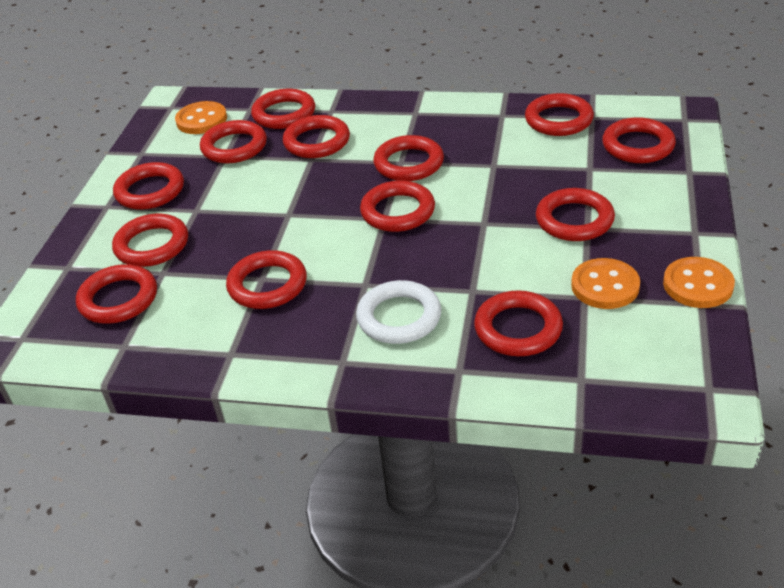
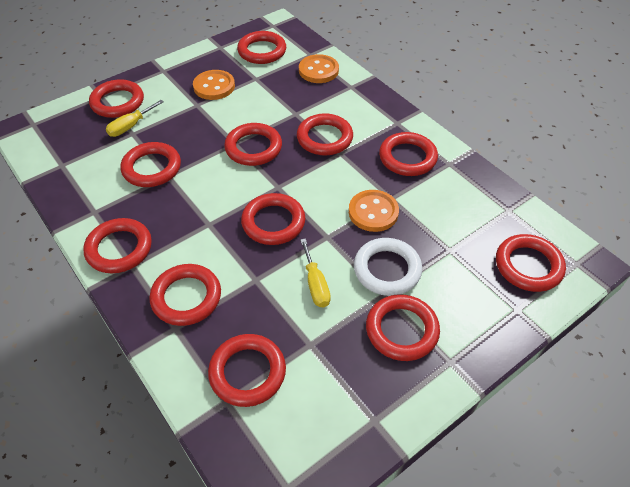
red ring: 13 -> 12
yellow screwdriver: 0 -> 2

